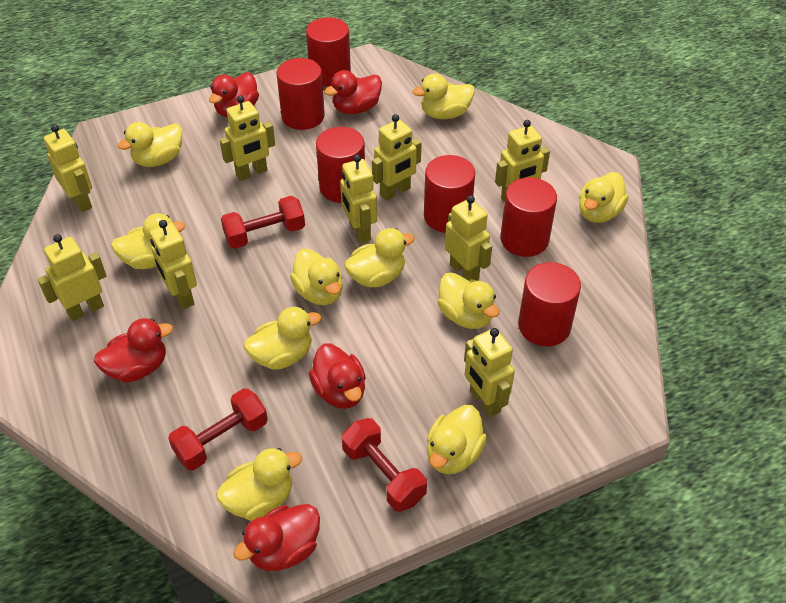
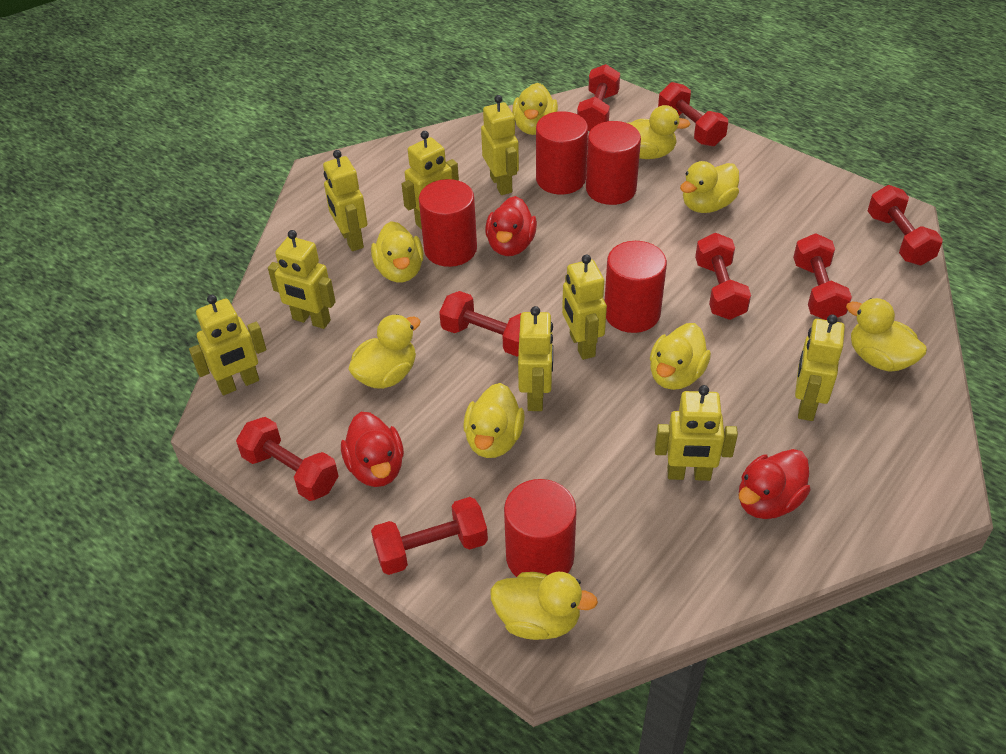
red cylinder: 6 -> 5
red duck: 5 -> 3
red dumbbell: 3 -> 8
yellow duck: 10 -> 9

